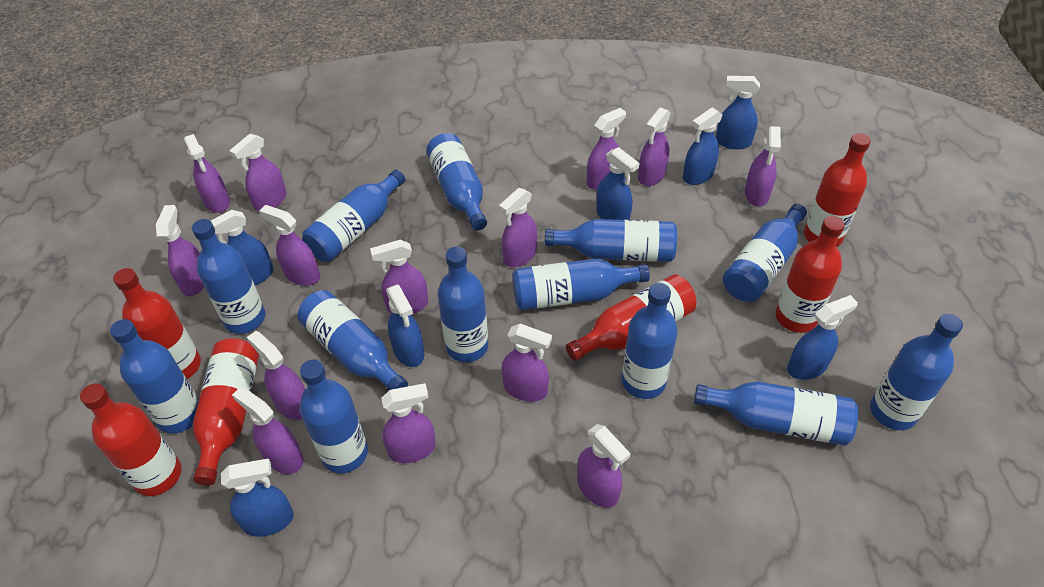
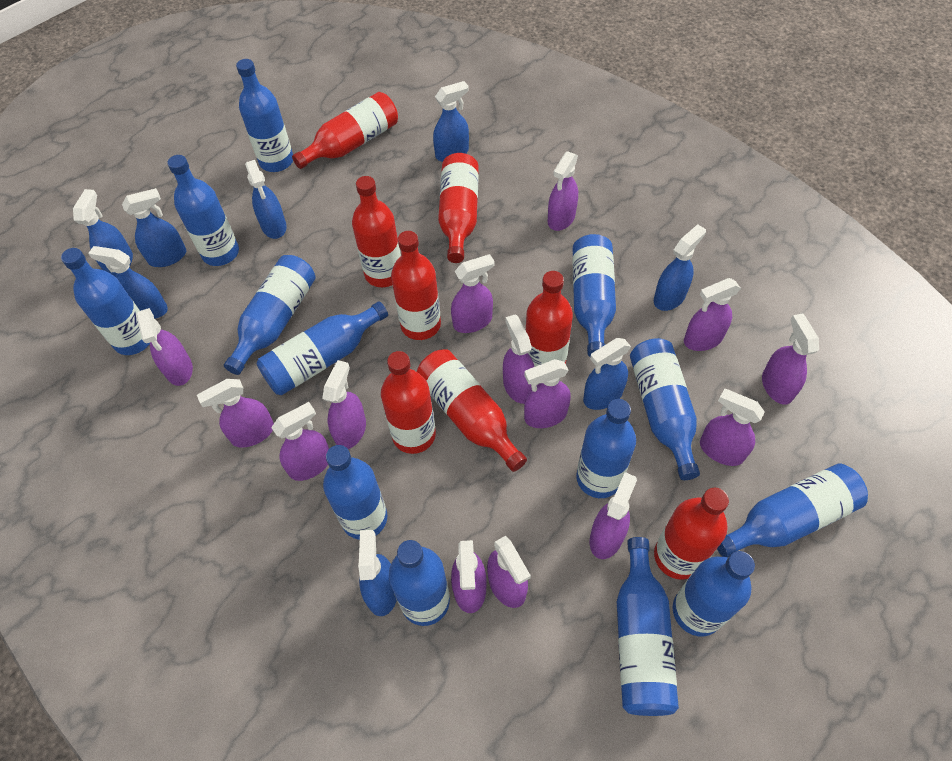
blue spray bottle: 7 -> 8
red bottle: 6 -> 8

